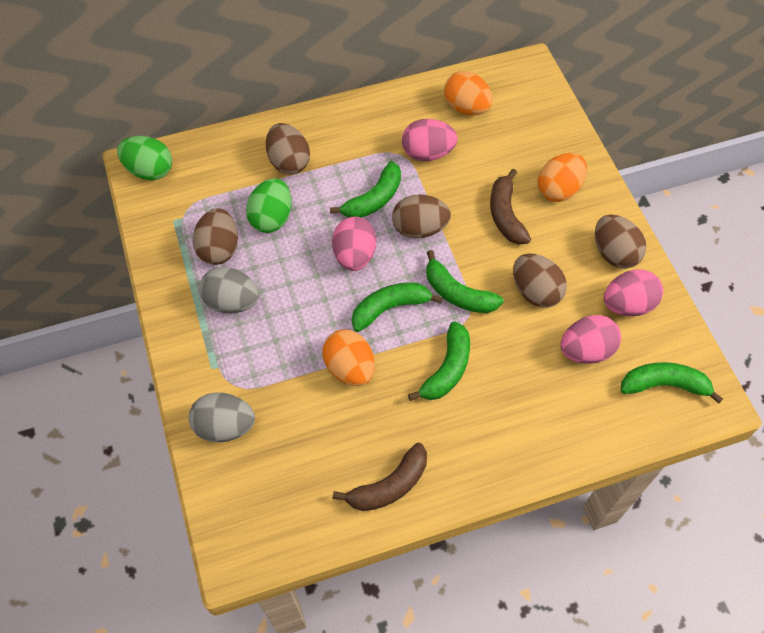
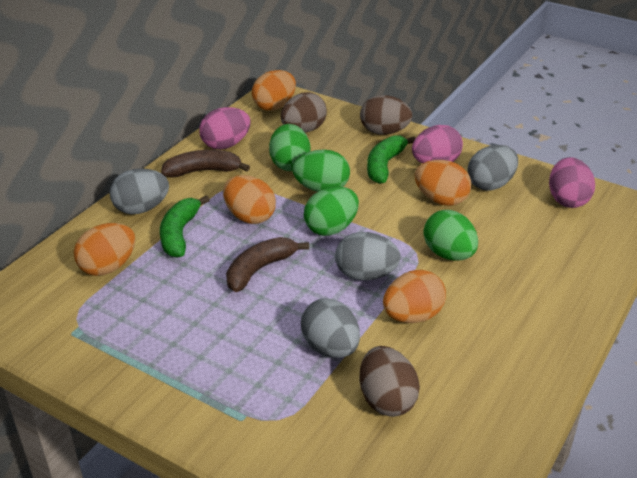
brown egg: 5 -> 3
green banana: 5 -> 2
green egg: 2 -> 4
grey egg: 2 -> 4
orange egg: 3 -> 5
pink egg: 4 -> 3

